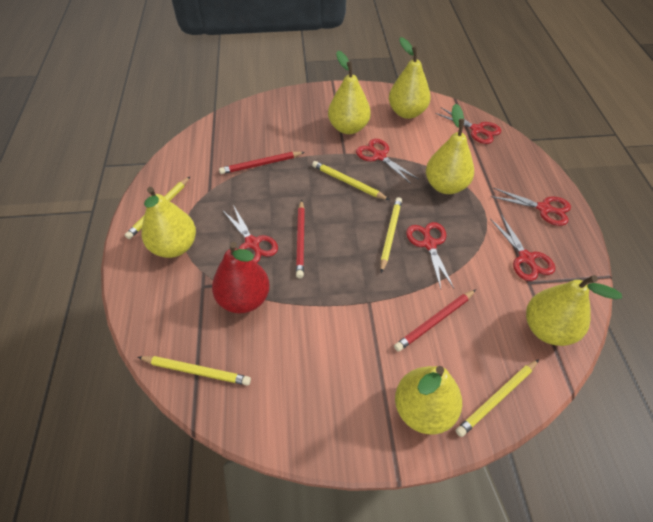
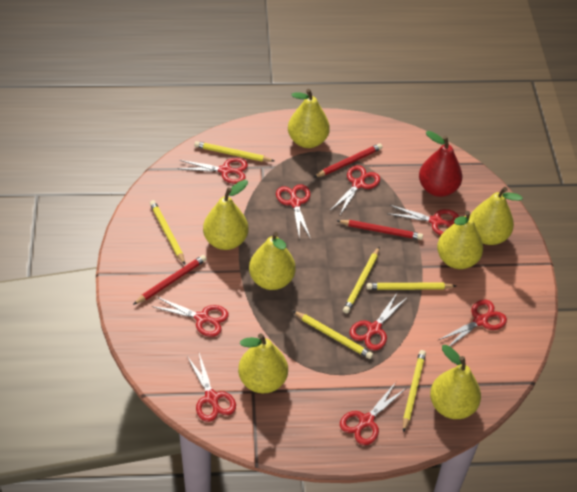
red scissors: 6 -> 9
yellow pear: 6 -> 7
yellow pencil: 5 -> 6

